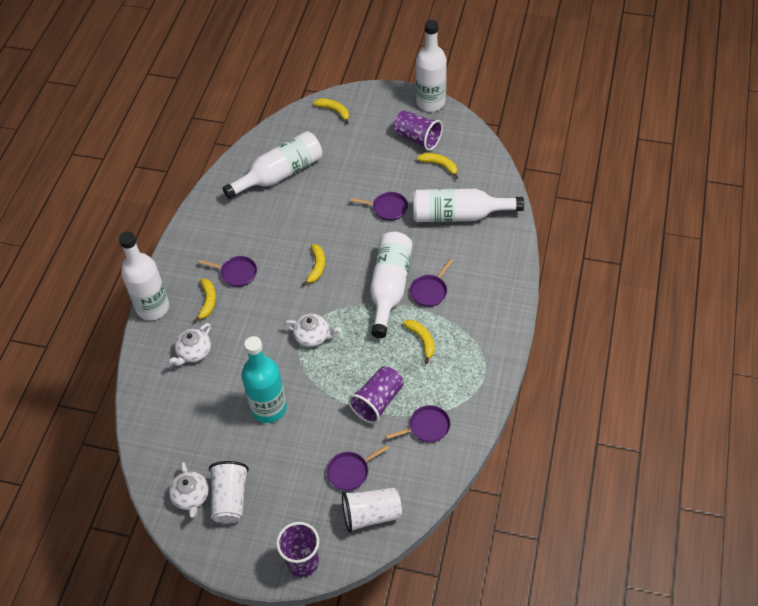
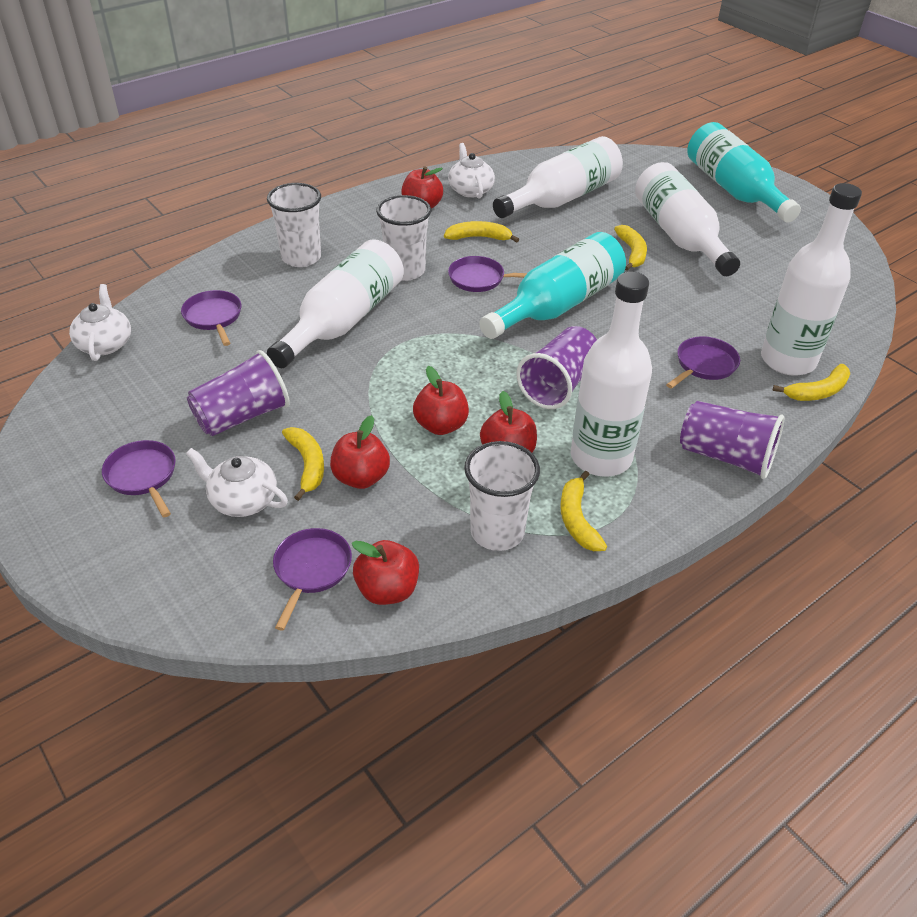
red apple: 0 -> 5
turquoise bottle: 1 -> 2
white cup: 2 -> 3

